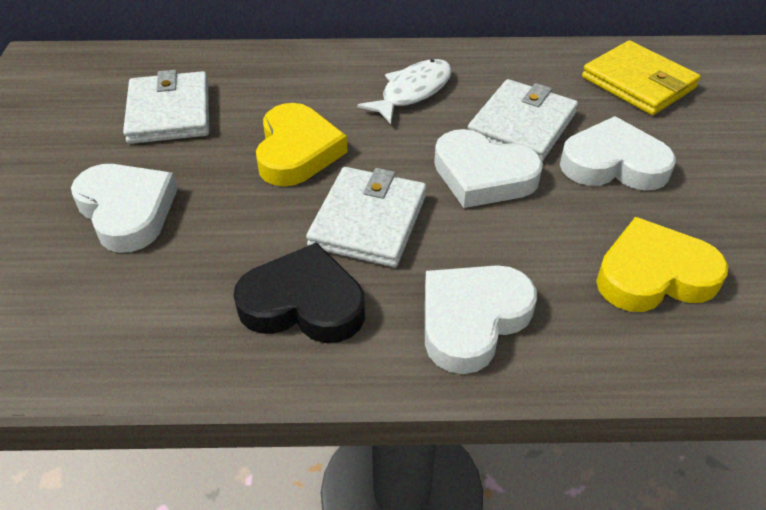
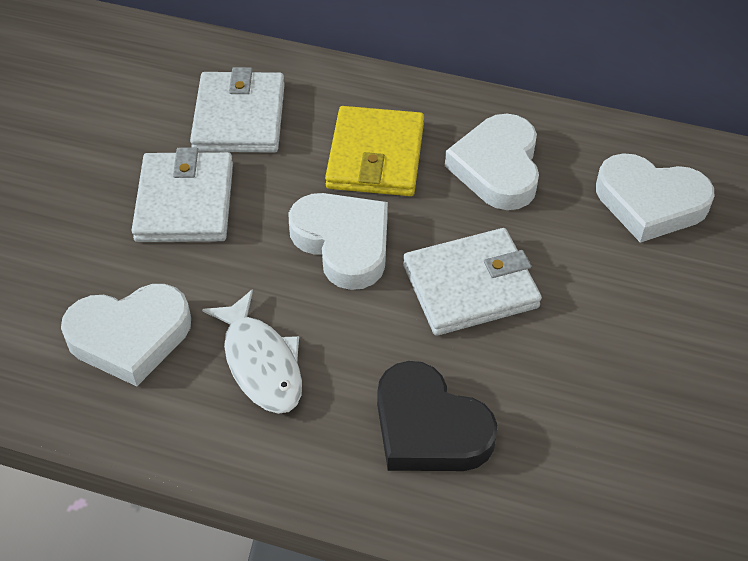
yellow heart: 2 -> 0

